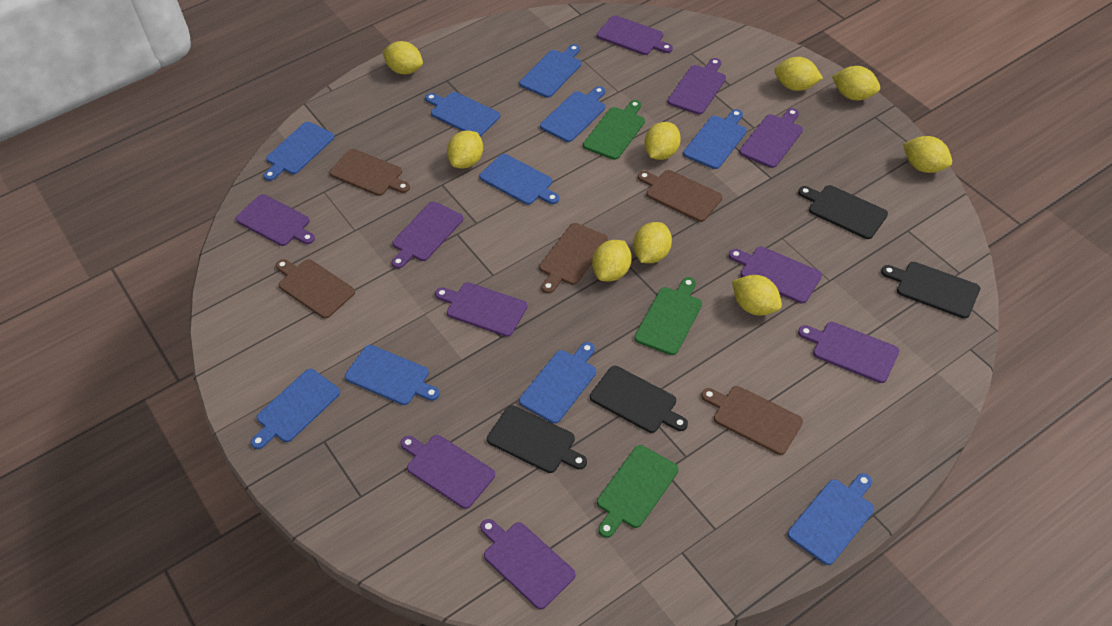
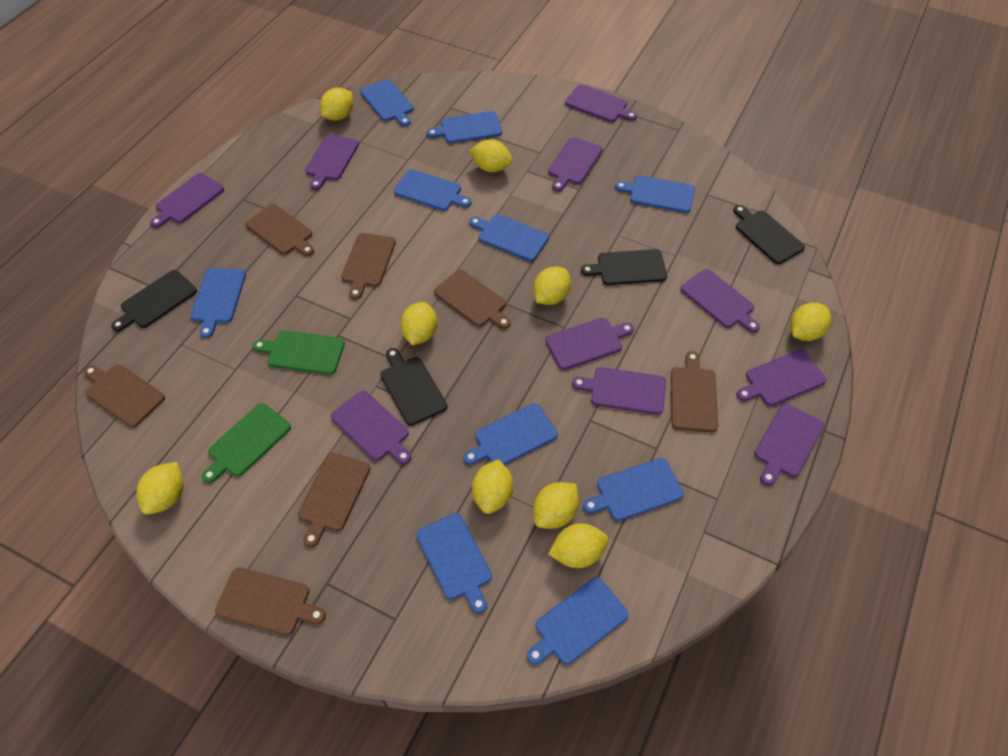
brown cutting board: 5 -> 7
green cutting board: 3 -> 2

